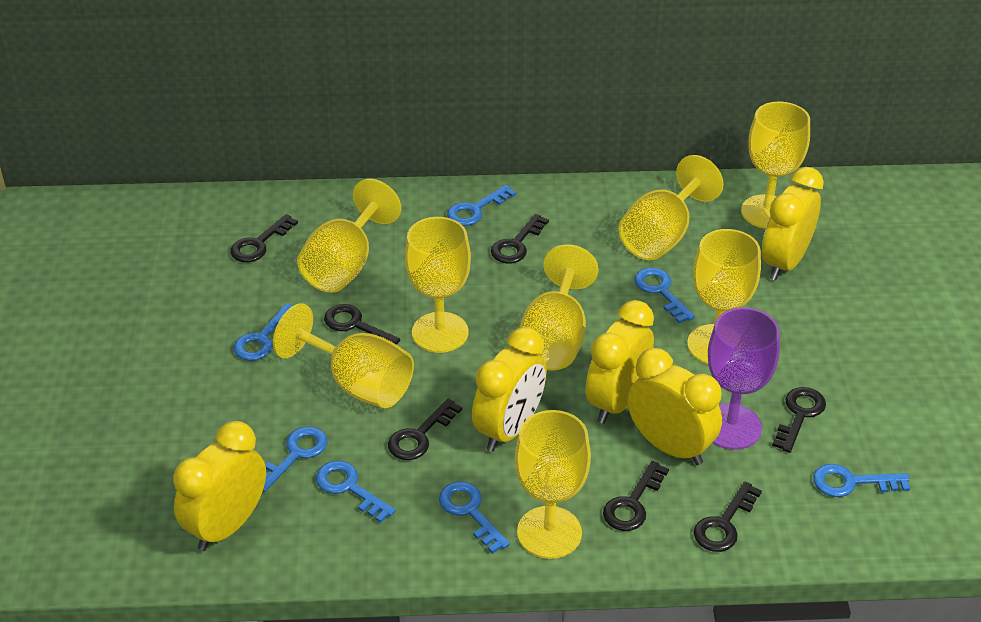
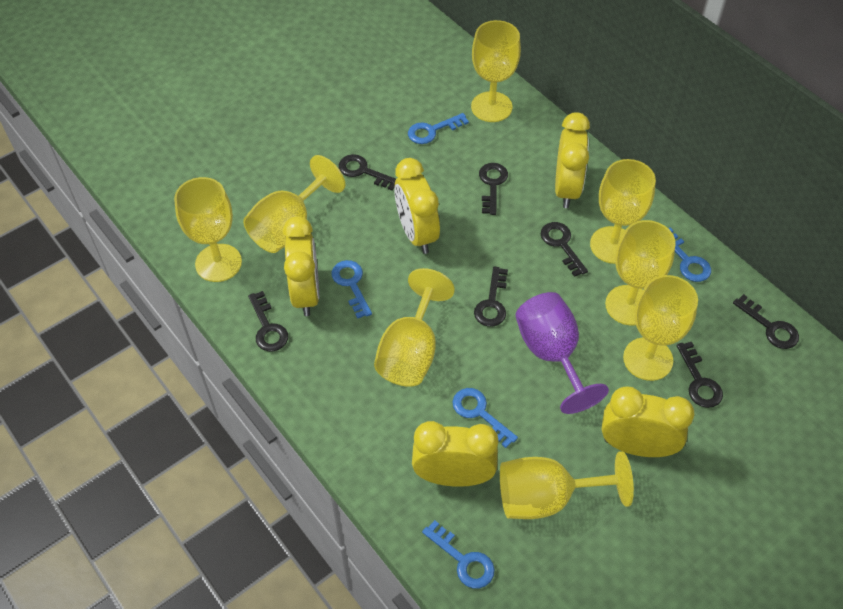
blue key: 7 -> 5

